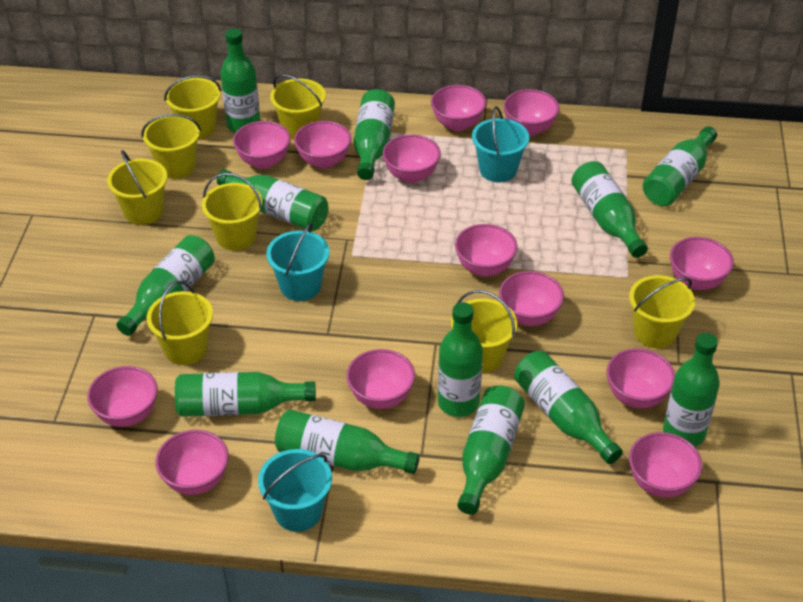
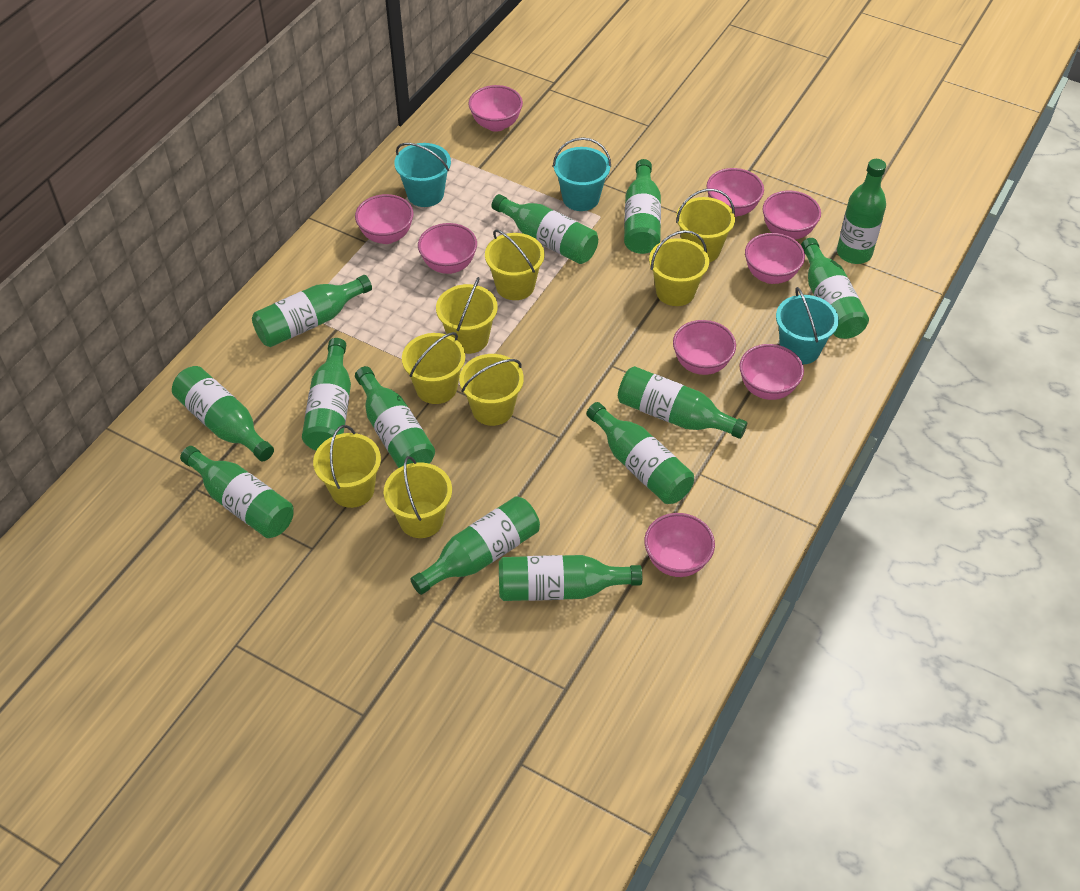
green bottle: 12 -> 13
pink bowl: 13 -> 9

